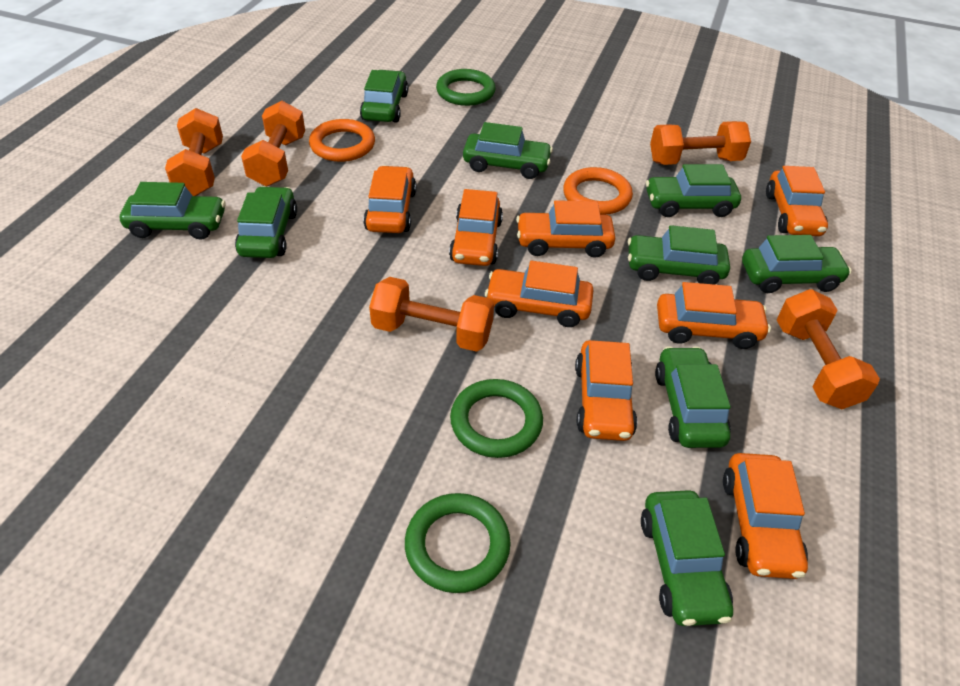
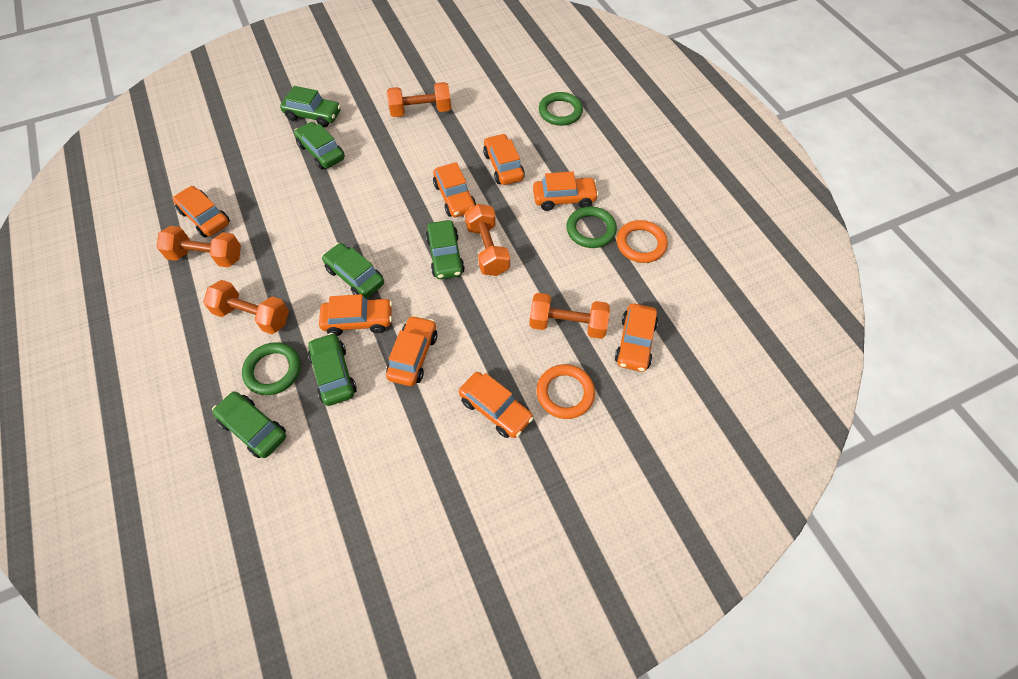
green car: 9 -> 6

